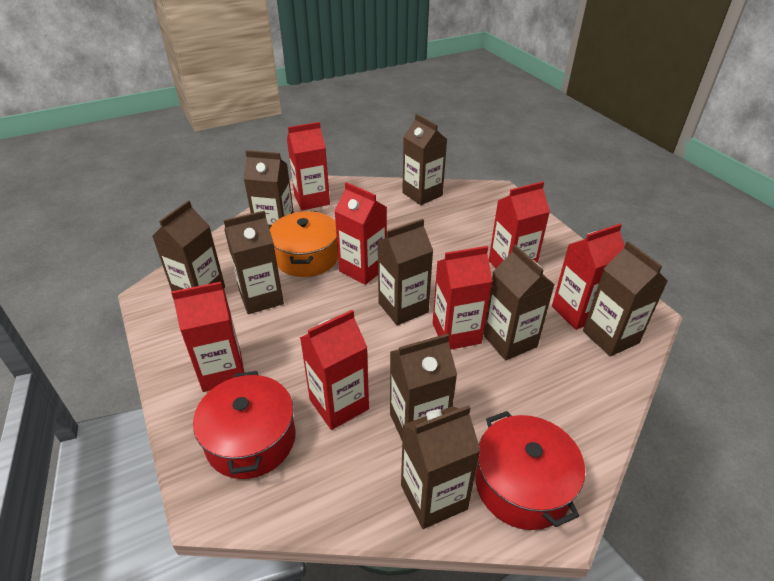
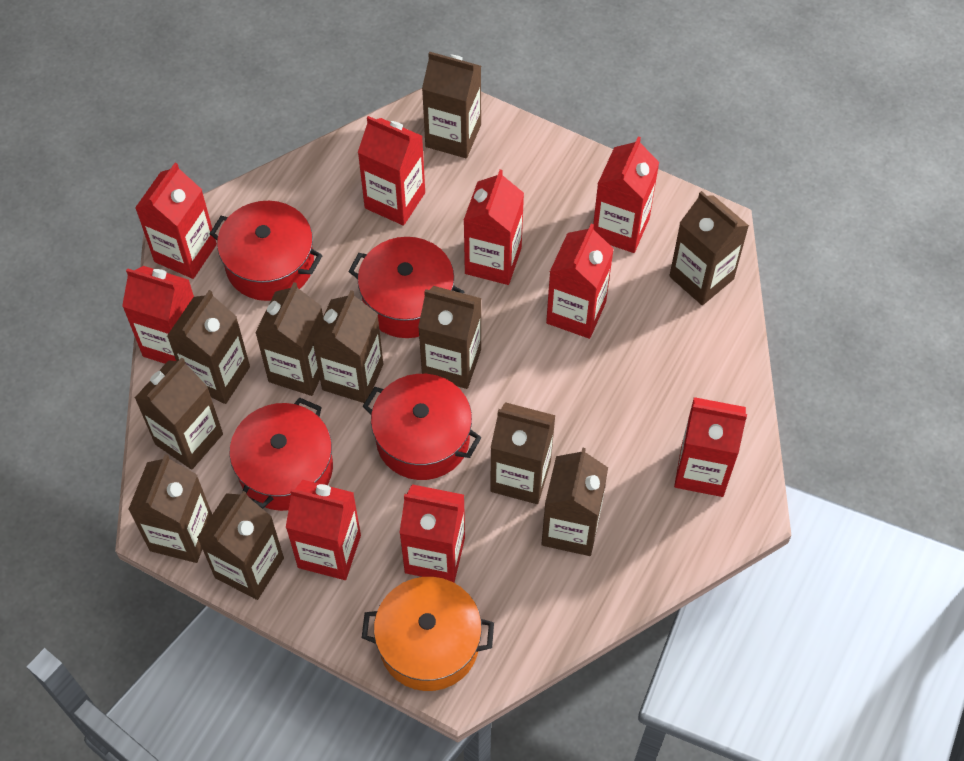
brown carton: 9 -> 11
red carton: 7 -> 9
red pot: 2 -> 4

